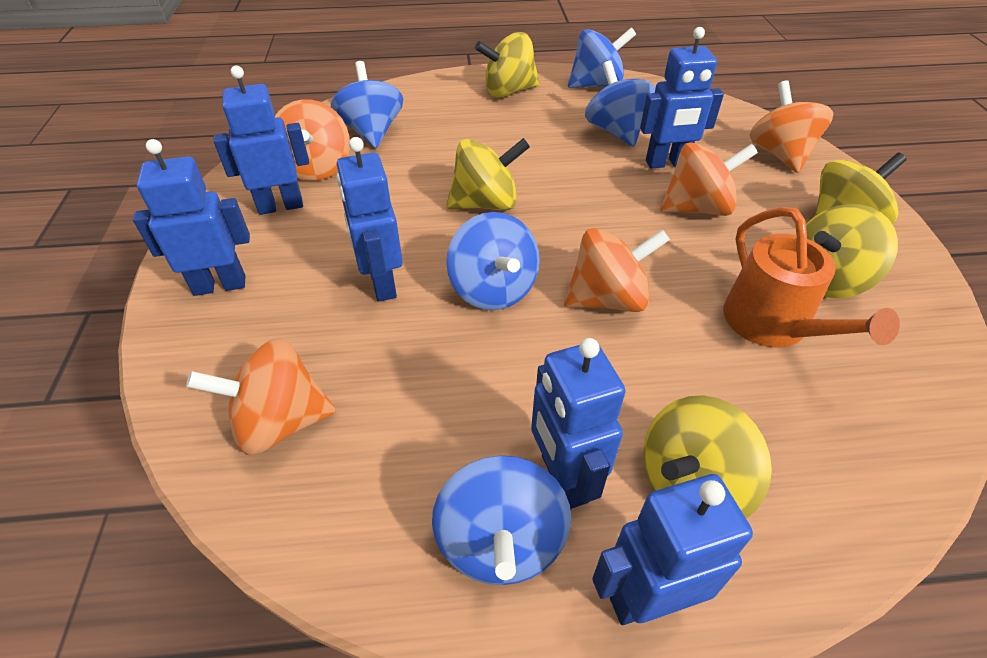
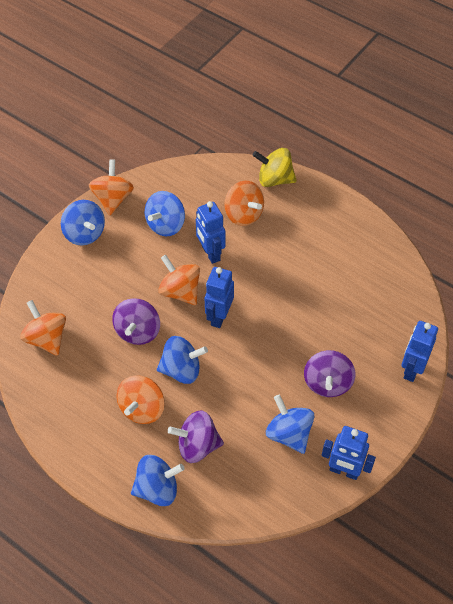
blue robot: 6 -> 4
orange watering can: 1 -> 0
purple spinning top: 0 -> 3
yellow spinning top: 5 -> 1

